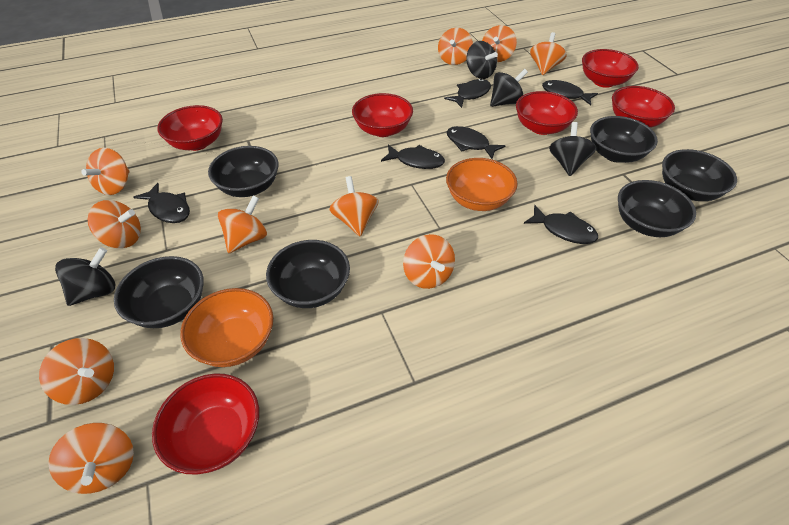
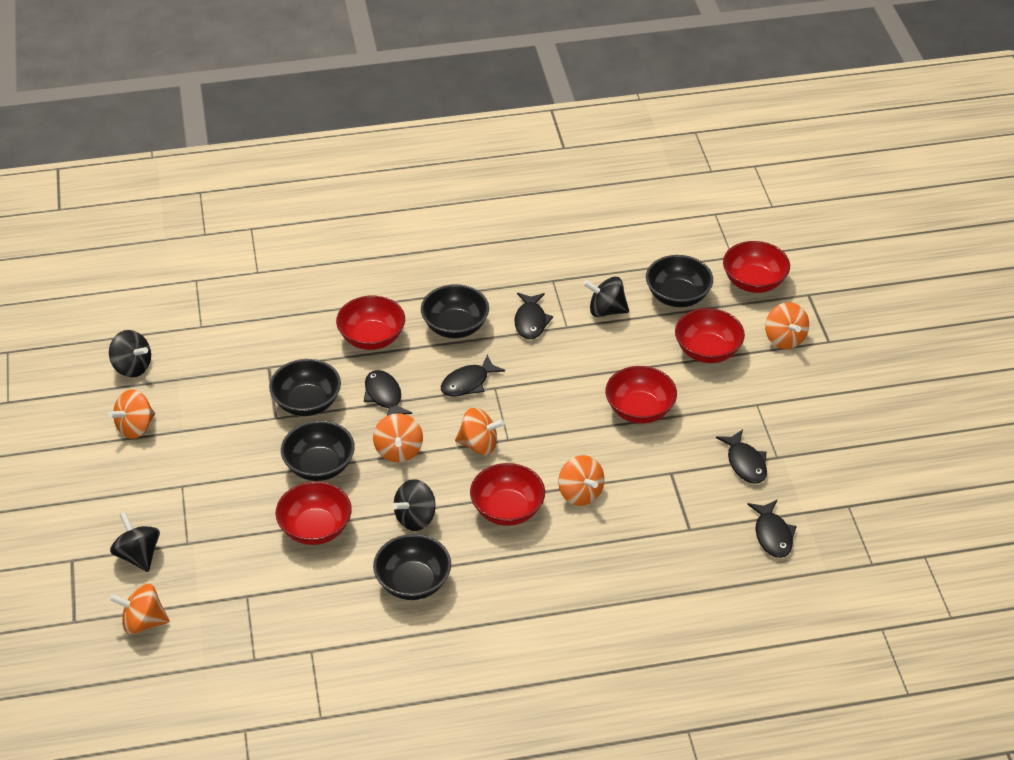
black bowl: 6 -> 5
black fish: 6 -> 5
orange bowl: 2 -> 0
orange spinning top: 10 -> 6

